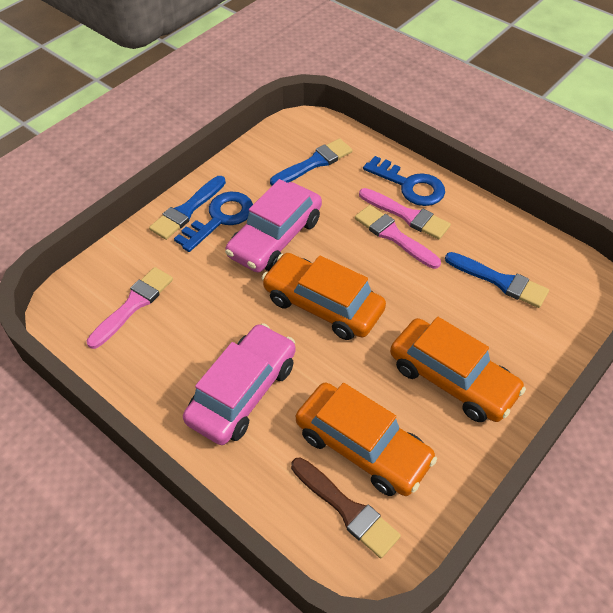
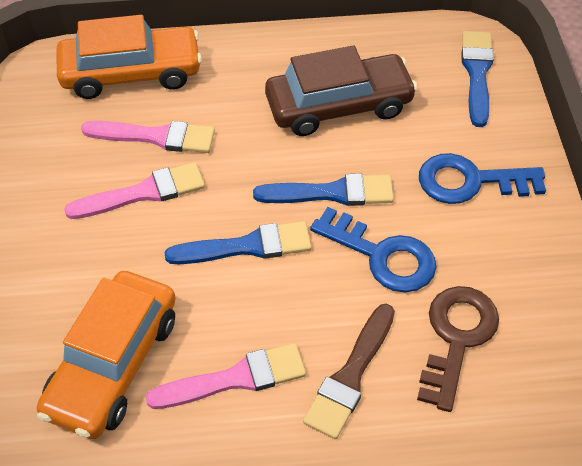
brown car: 0 -> 1
brown key: 0 -> 1
orange car: 3 -> 2
pink car: 2 -> 0

